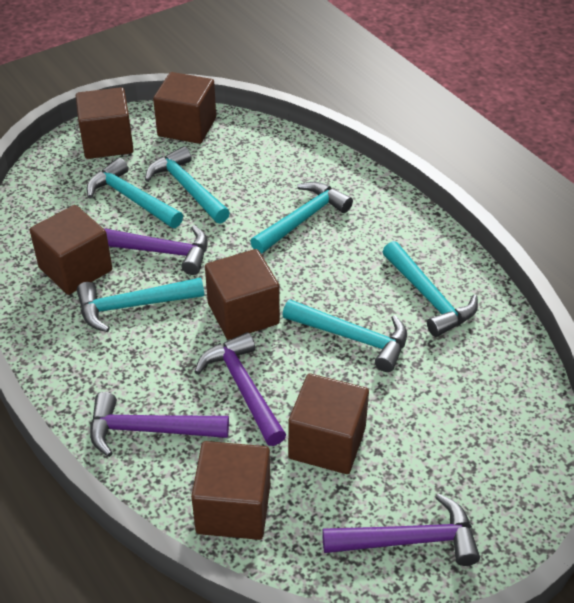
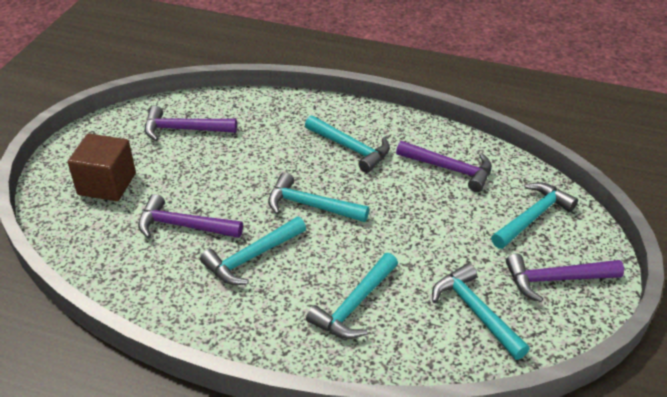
brown cube: 6 -> 1

